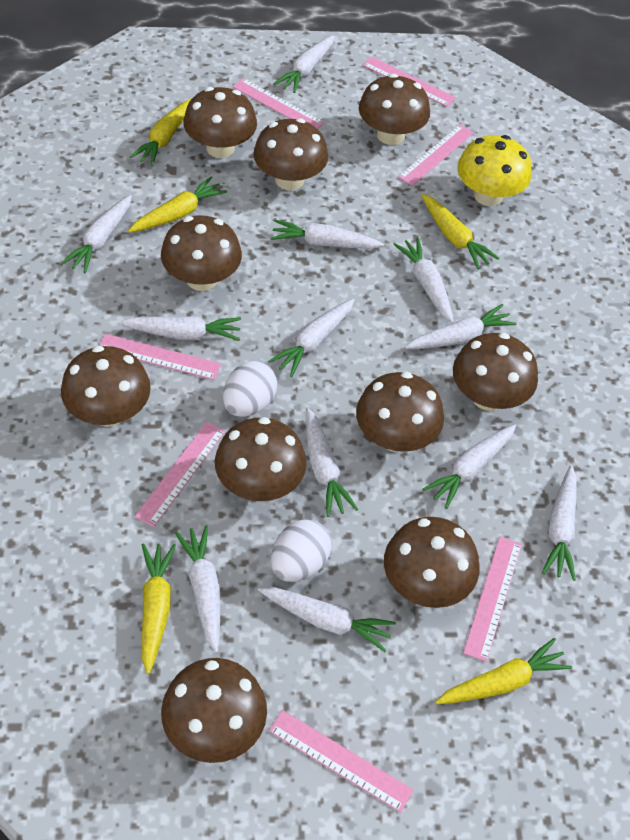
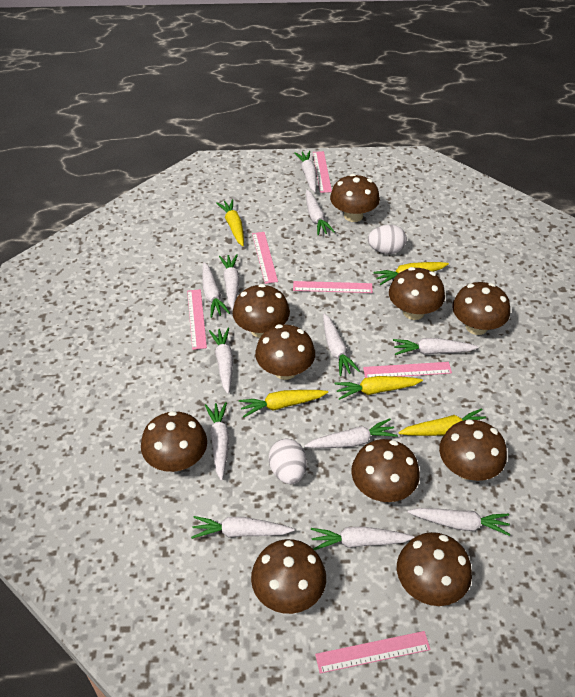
pink ruler: 7 -> 6
yellow mushroom: 1 -> 0

